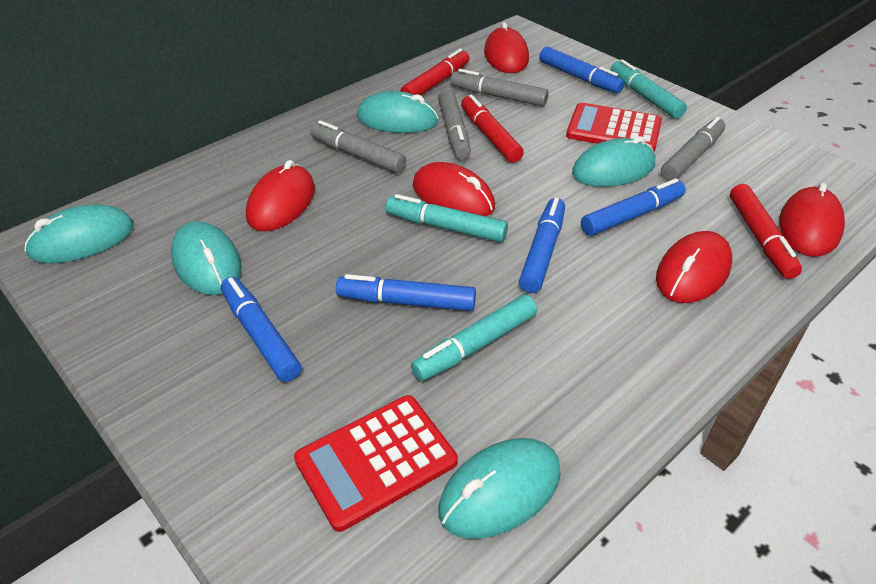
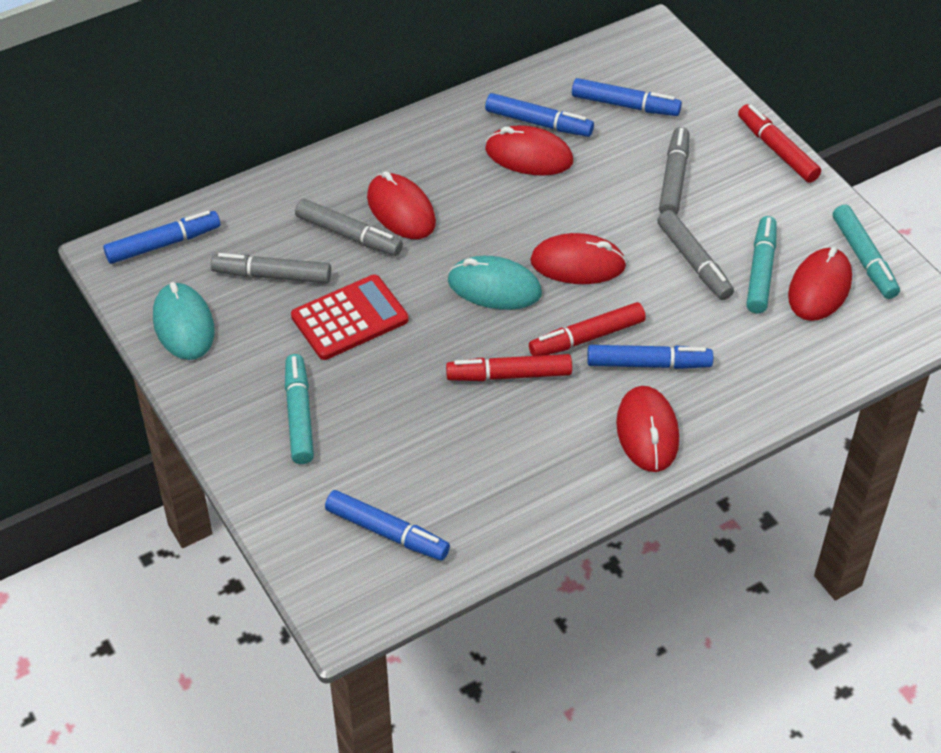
red calculator: 2 -> 1
turquoise mouse: 5 -> 2

